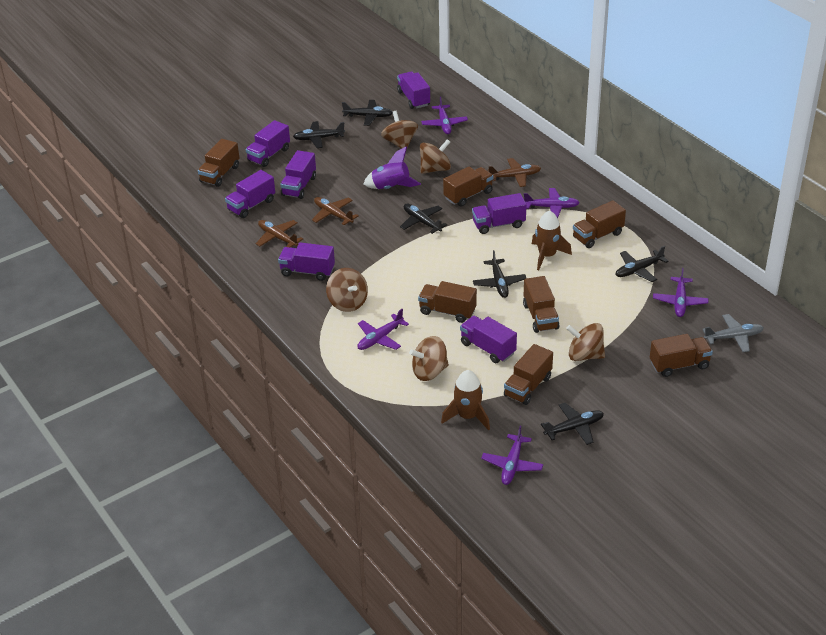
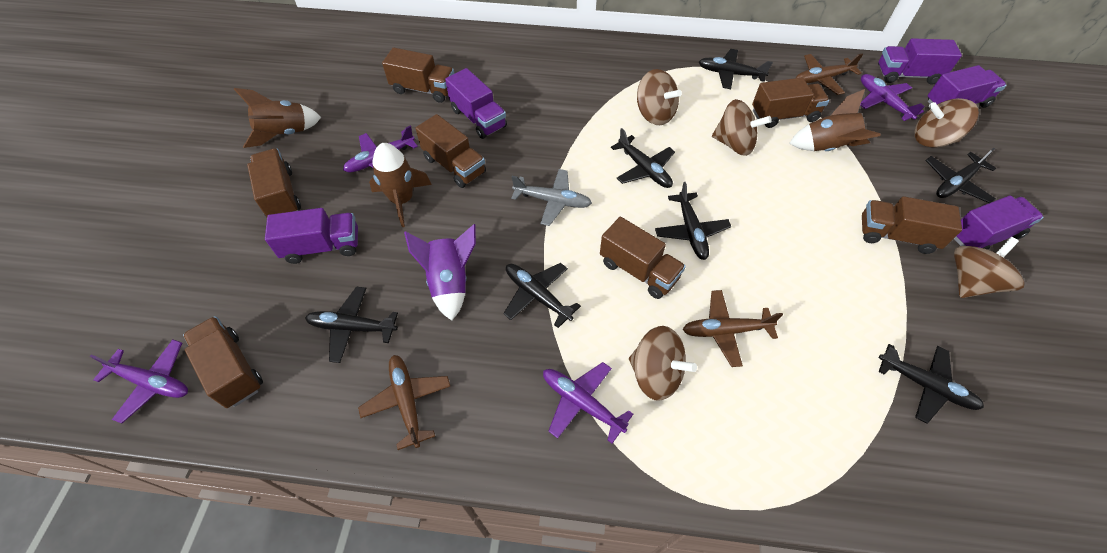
black plane: 6 -> 7
brown rocket: 2 -> 3
purple plane: 5 -> 4
purple truck: 7 -> 5

